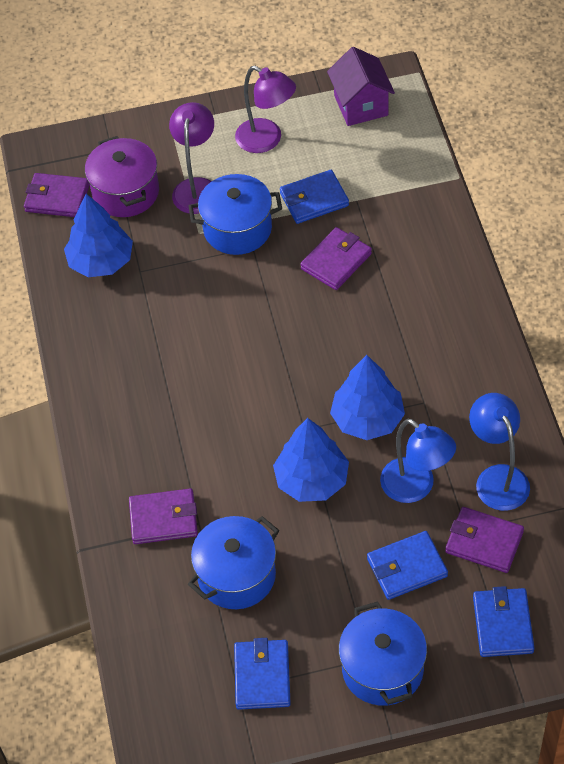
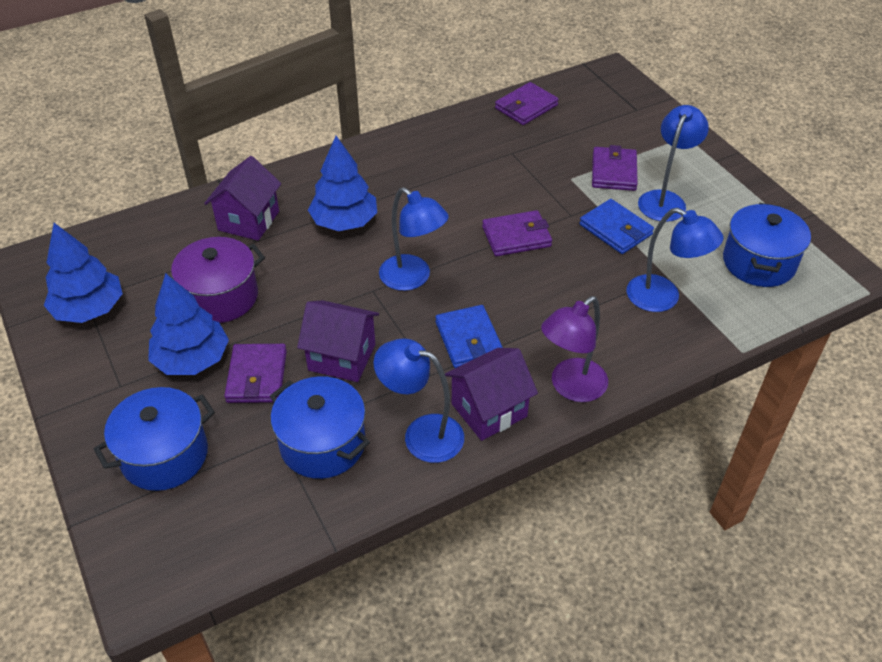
blue lamp: 2 -> 4
blue wallet: 4 -> 2
purple house: 1 -> 3
purple lamp: 2 -> 1

